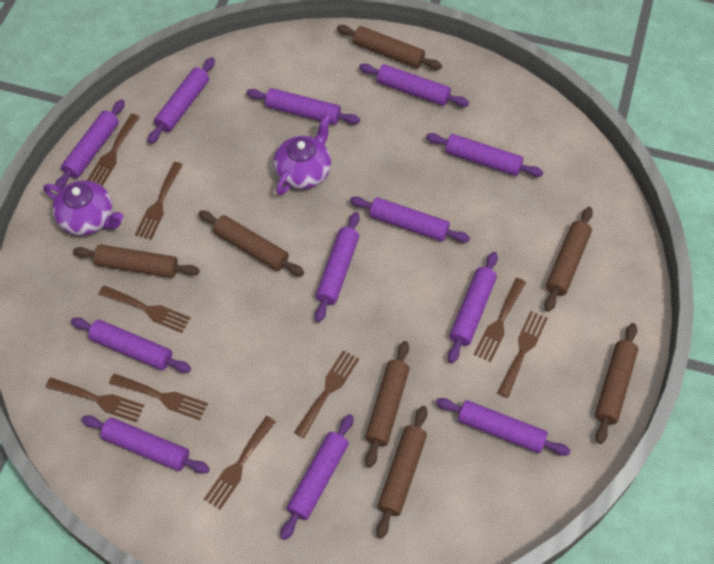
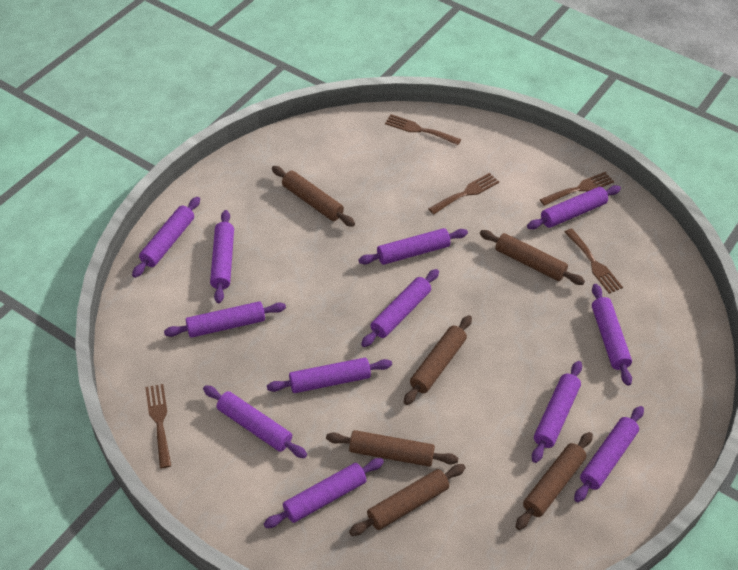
brown fork: 9 -> 5
brown rolling pin: 7 -> 6
purple teapot: 2 -> 0

